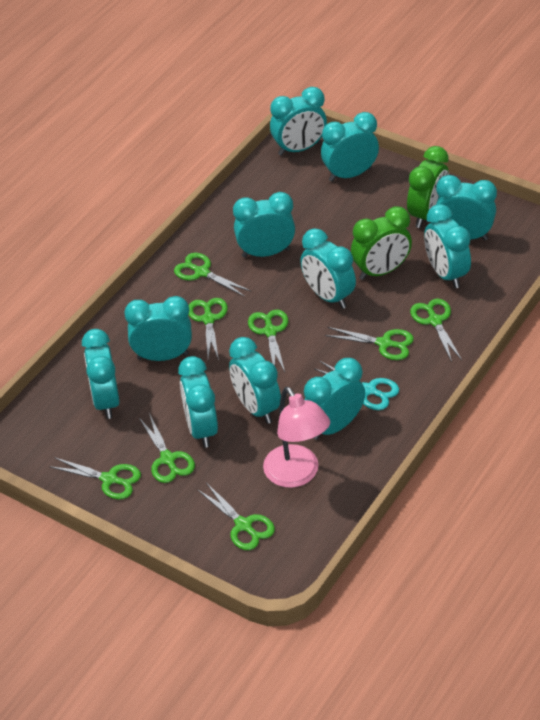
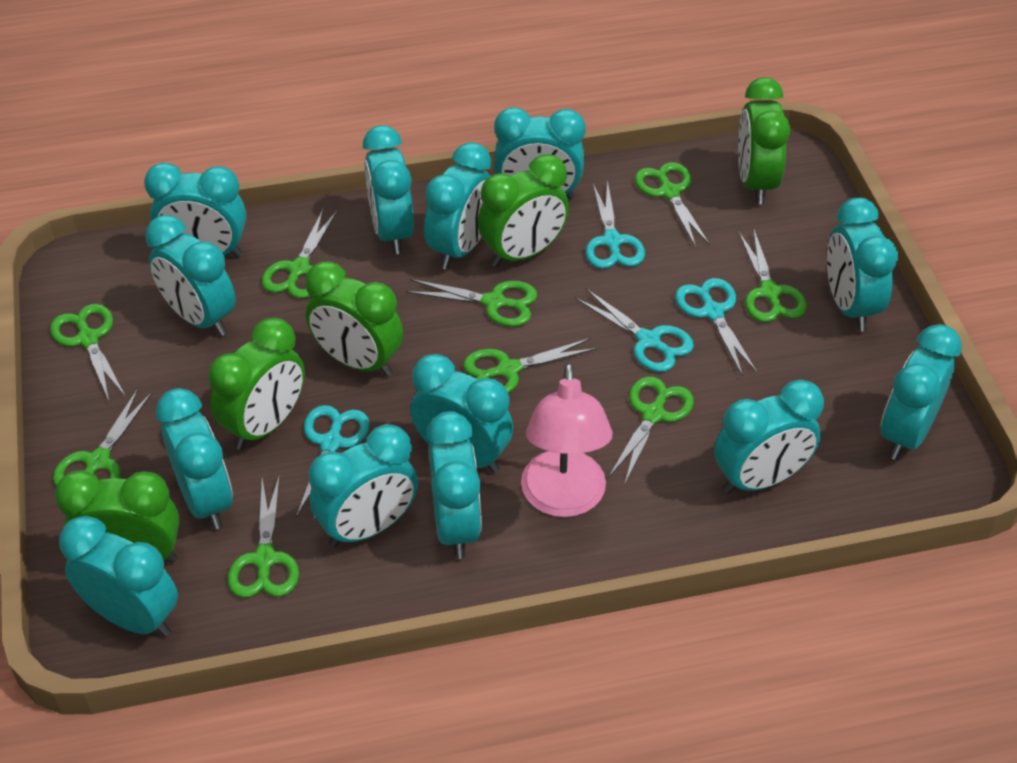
green clock: 2 -> 5
green scissors: 8 -> 9
turquoise clock: 11 -> 13
turquoise scissors: 1 -> 4

